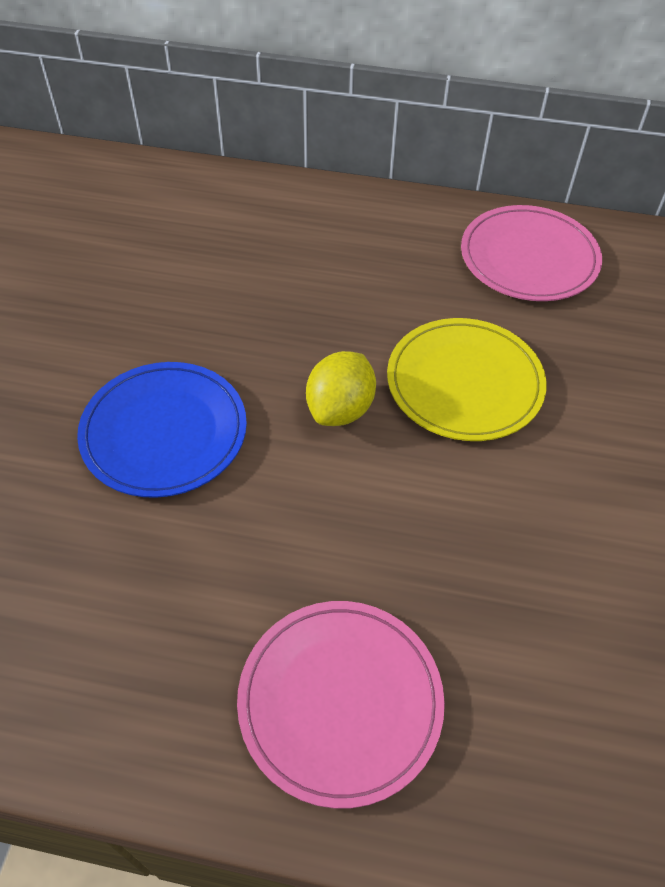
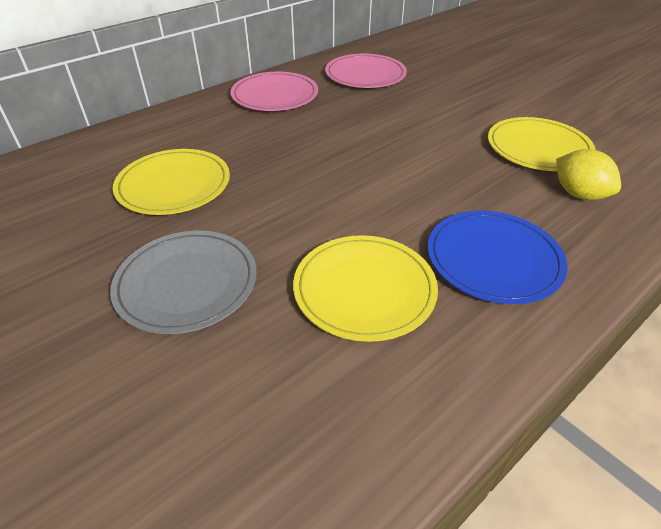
grey plate: 0 -> 1
yellow plate: 1 -> 3

